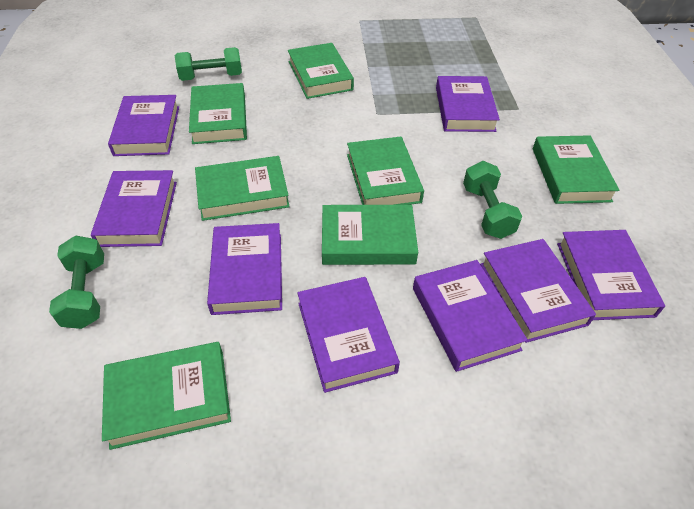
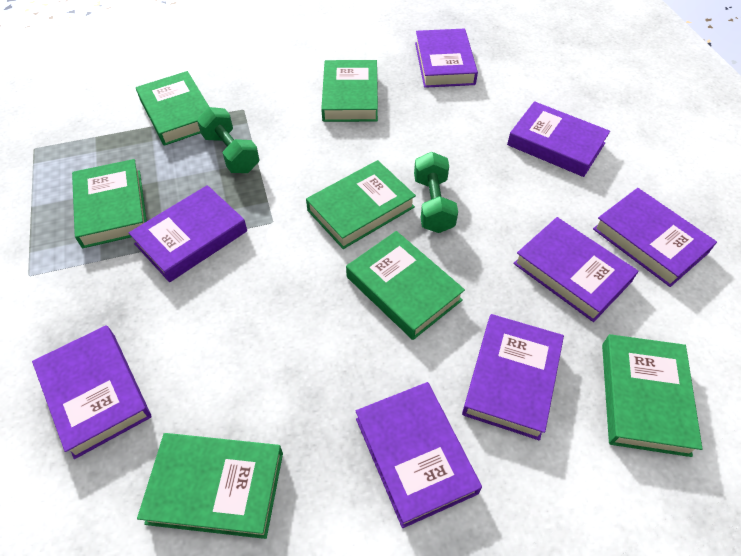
green dumbbell: 3 -> 2

